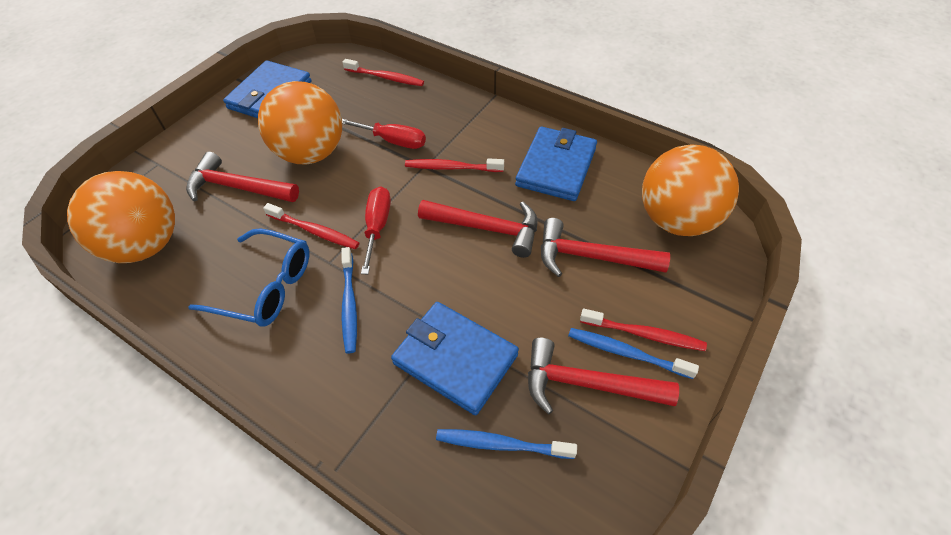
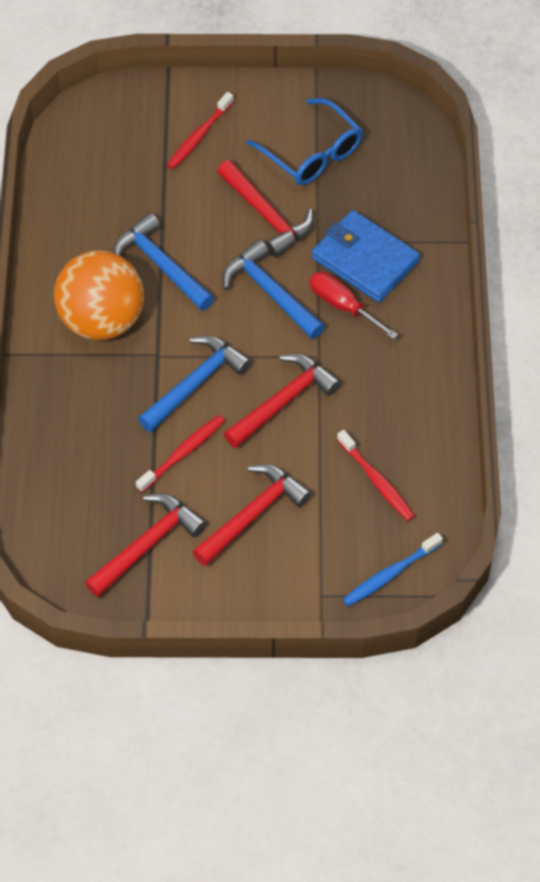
blue hammer: 0 -> 3
blue toothbrush: 3 -> 1
blue wallet: 3 -> 1
orange ball: 3 -> 1
red screwdriver: 2 -> 1
red toothbrush: 4 -> 3

